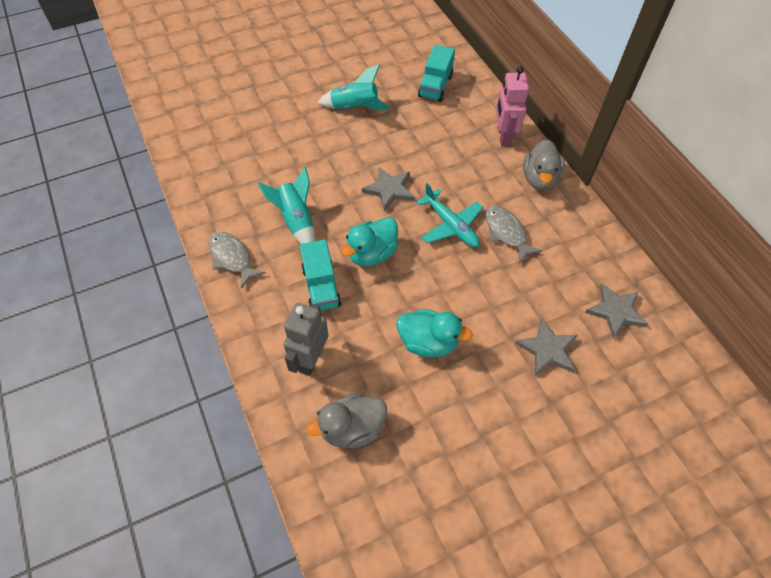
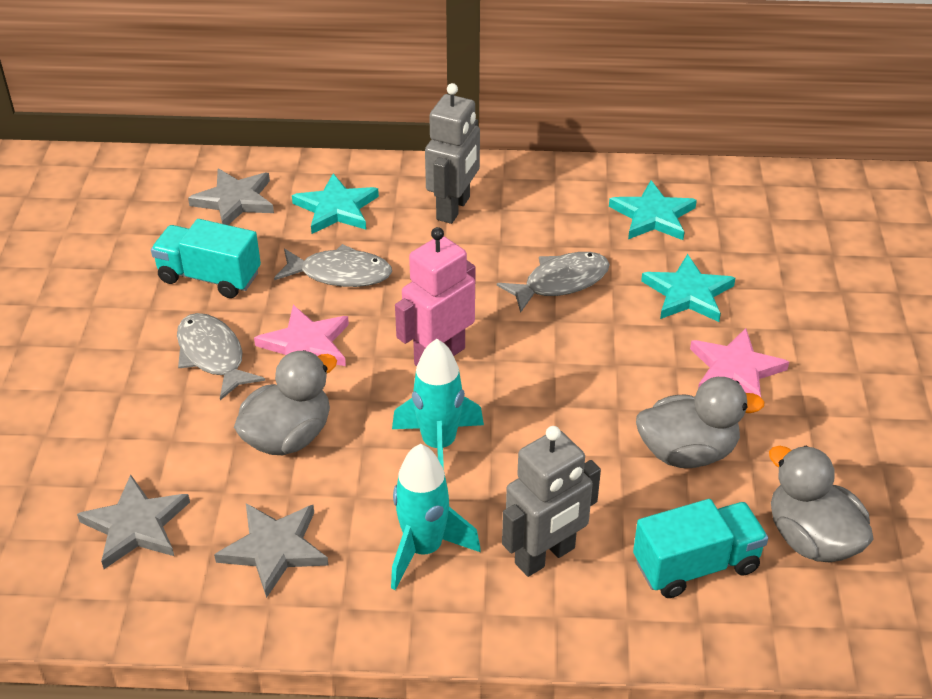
grey duck: 2 -> 3
grey fish: 2 -> 3
grey robot: 1 -> 2
pink star: 0 -> 2
turquoise duck: 2 -> 0
turquoise plane: 1 -> 0
turquoise star: 0 -> 3

